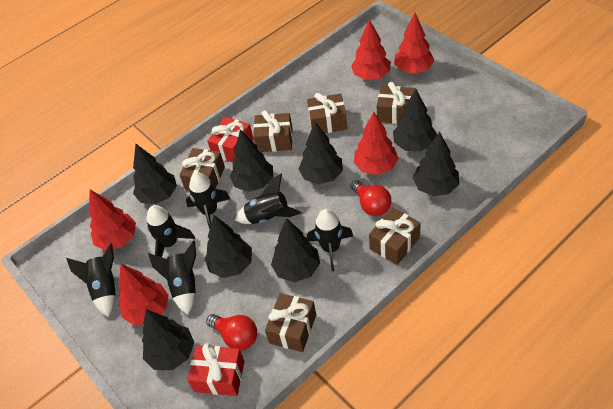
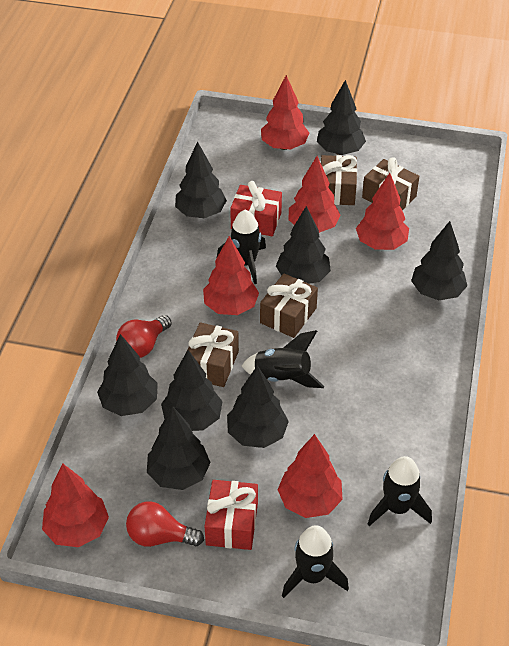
black rocket: 6 -> 4
brown gift: 6 -> 4
red tree: 5 -> 6

